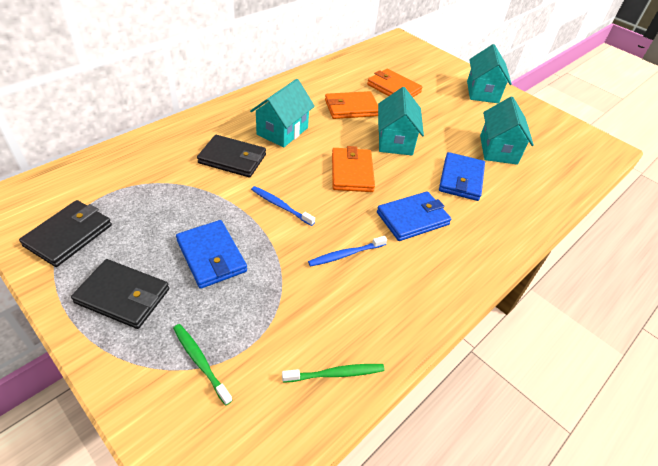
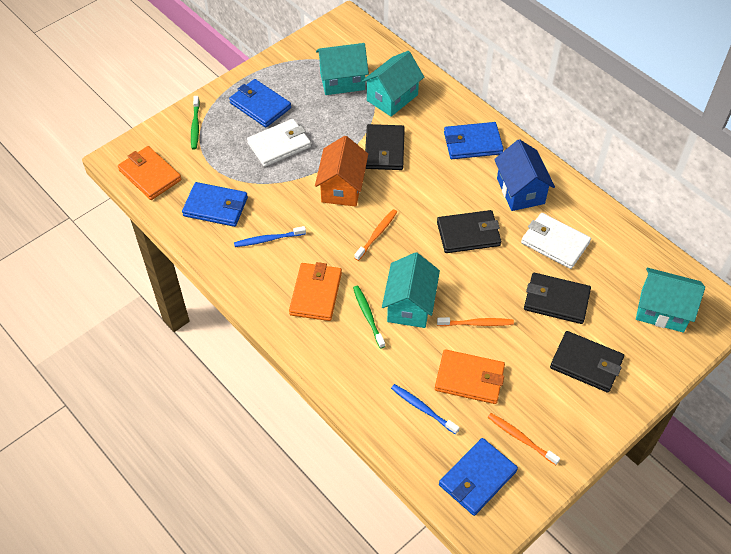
black wallet: 3 -> 4
blue house: 0 -> 1
blue wallet: 3 -> 4
orange house: 0 -> 1
orange toothbrush: 0 -> 3
white wallet: 0 -> 2

